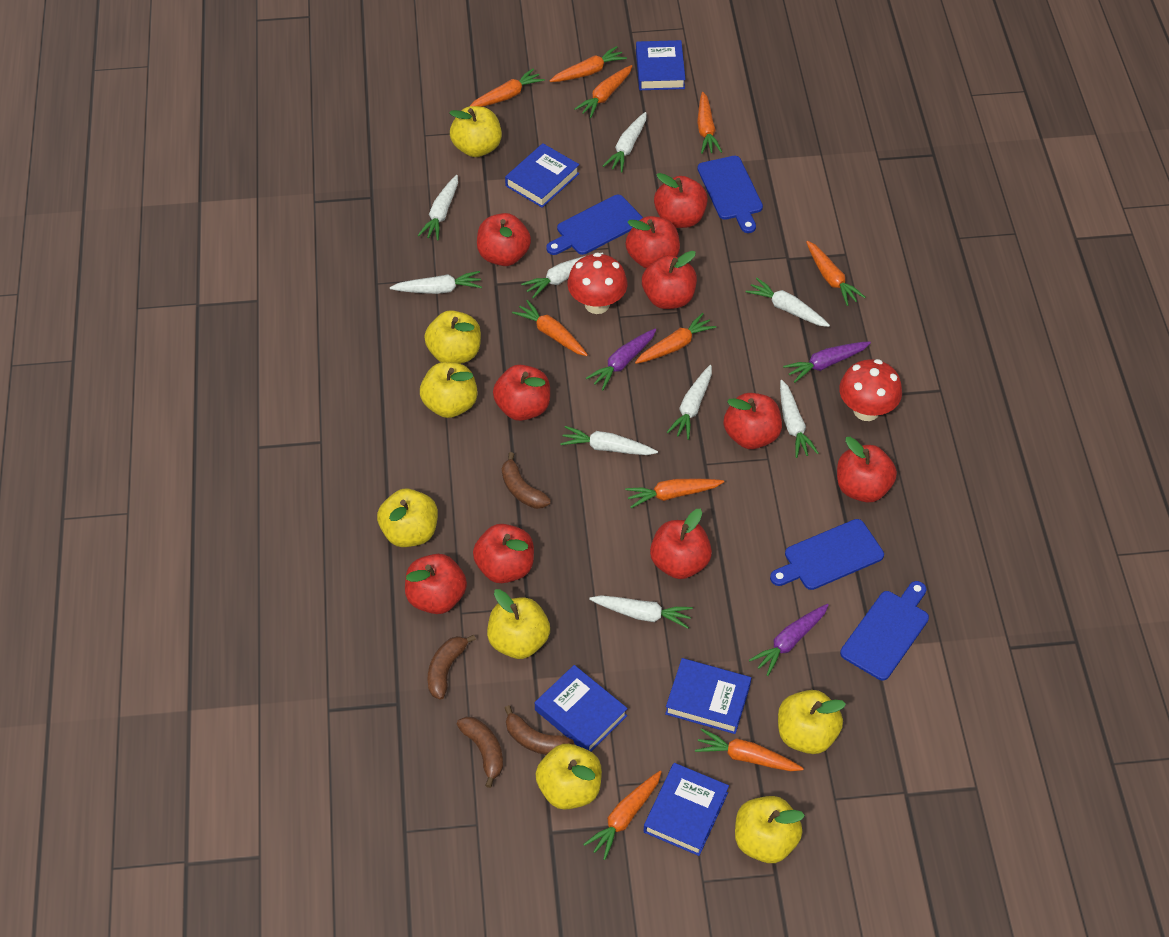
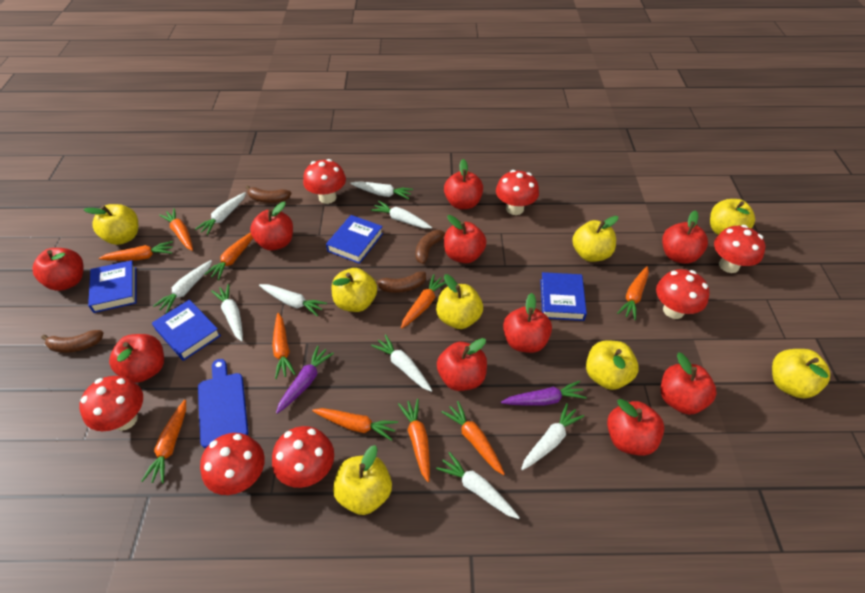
blue book: 5 -> 4
blue cutting board: 4 -> 1
purple carrot: 3 -> 2
red mushroom: 2 -> 7

